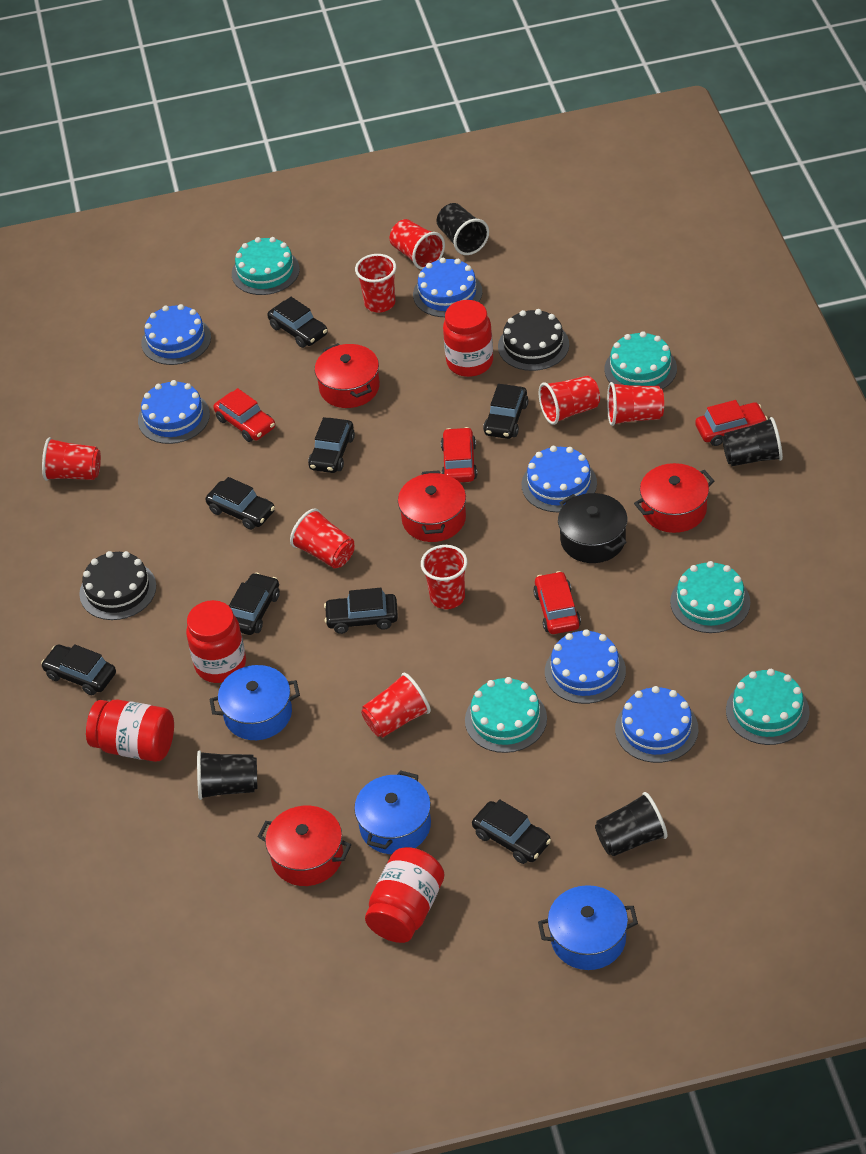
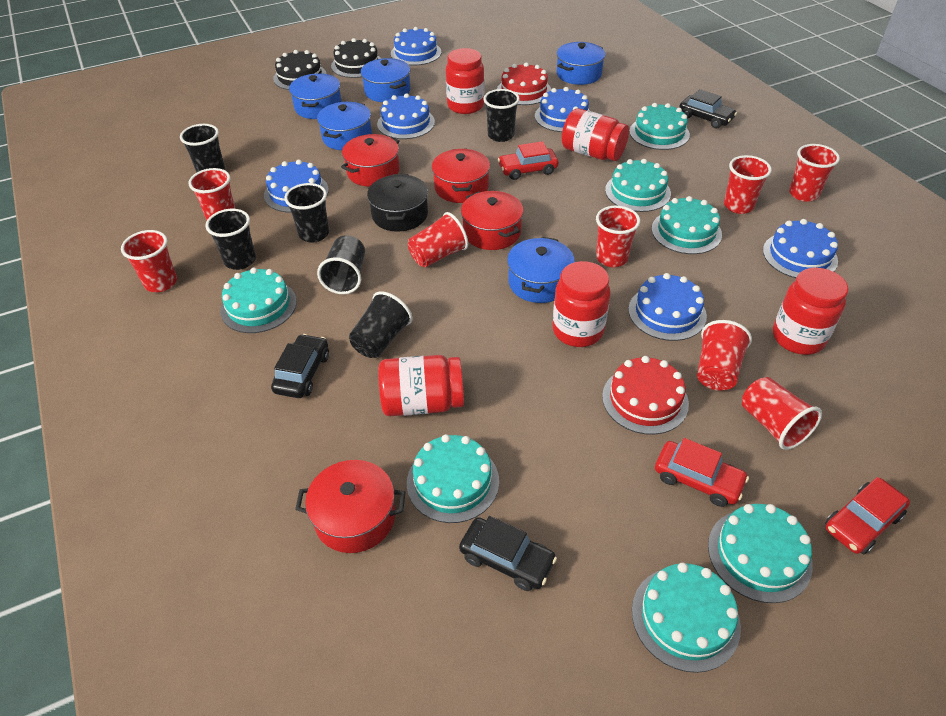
black car: 8 -> 3
black cup: 4 -> 6
blue pot: 3 -> 5
red cake: 0 -> 2
red car: 4 -> 3
red jar: 4 -> 5
turquoise cake: 5 -> 7

